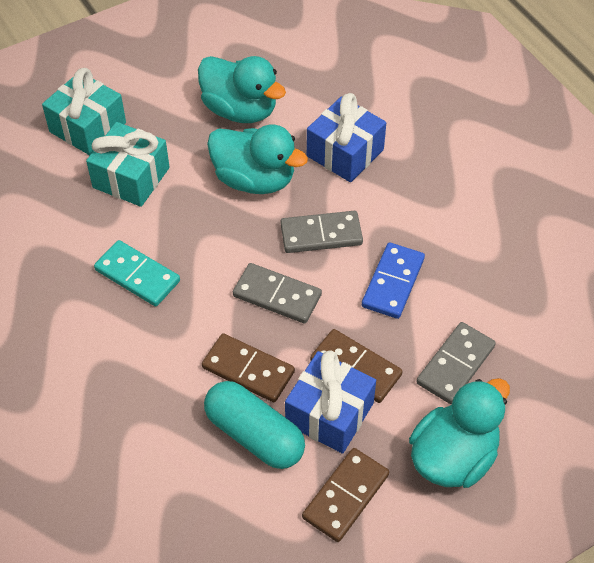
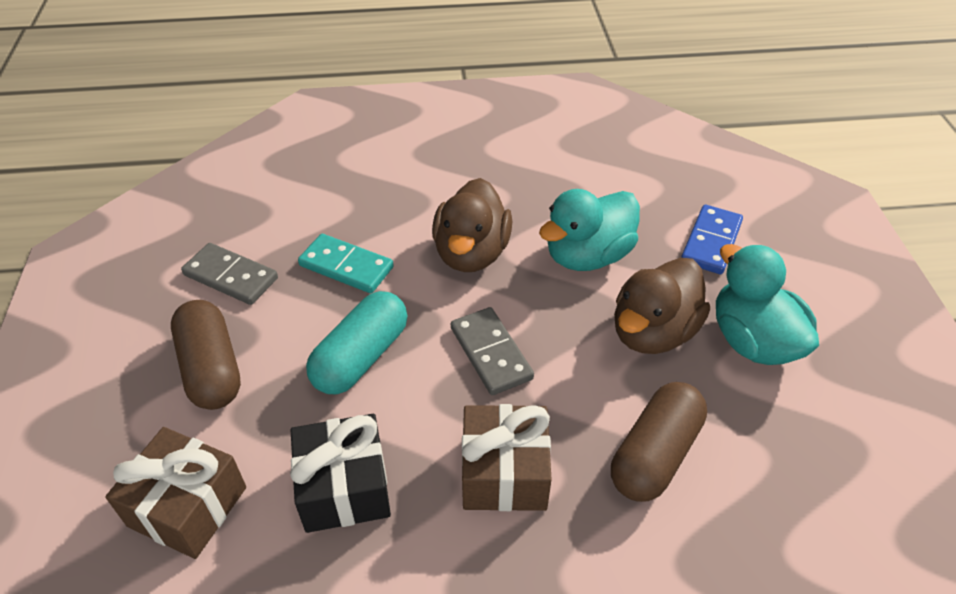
black gift: 0 -> 1
blue gift: 2 -> 0
brown capsule: 0 -> 2
brown domino: 3 -> 0
brown duck: 0 -> 2
brown gift: 0 -> 2
grey domino: 3 -> 2
turquoise duck: 3 -> 2
turquoise gift: 2 -> 0

